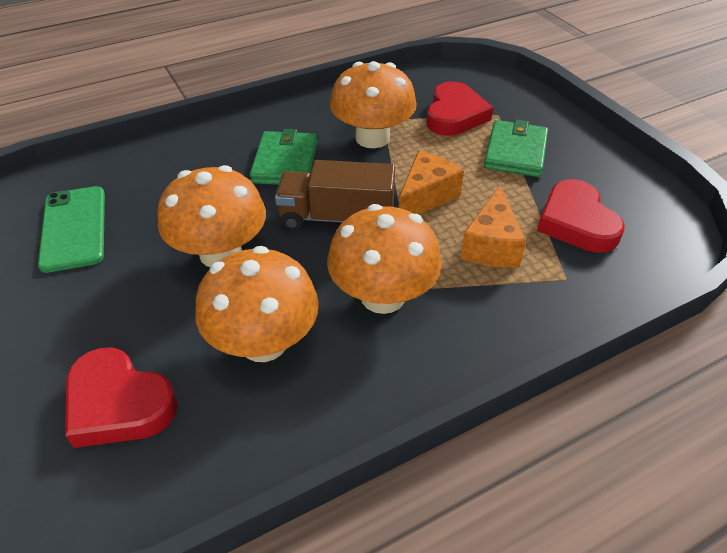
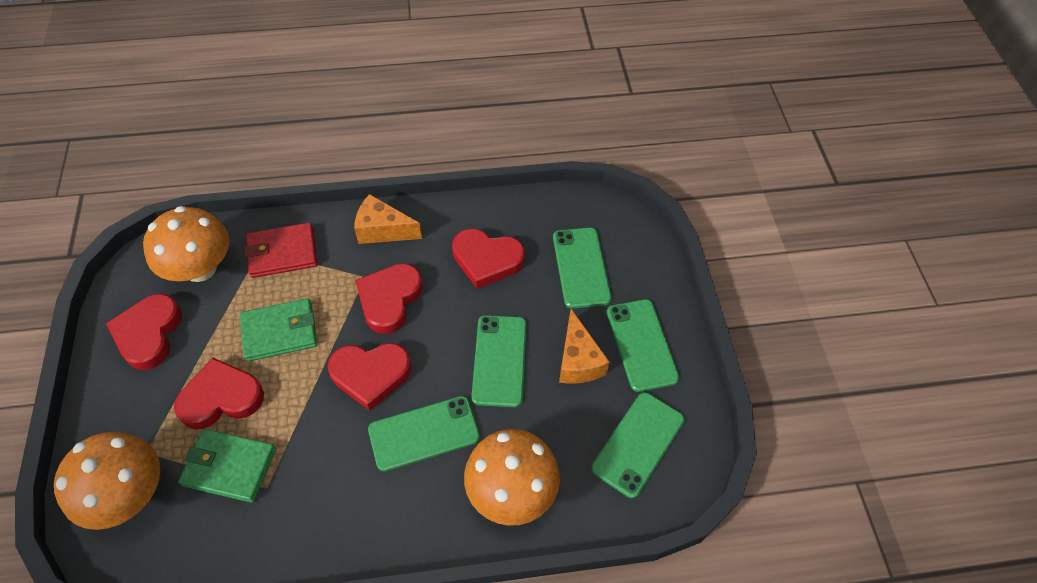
brown truck: 1 -> 0
green phone: 1 -> 5
orange mushroom: 4 -> 3
red heart: 3 -> 5
red wallet: 0 -> 1

